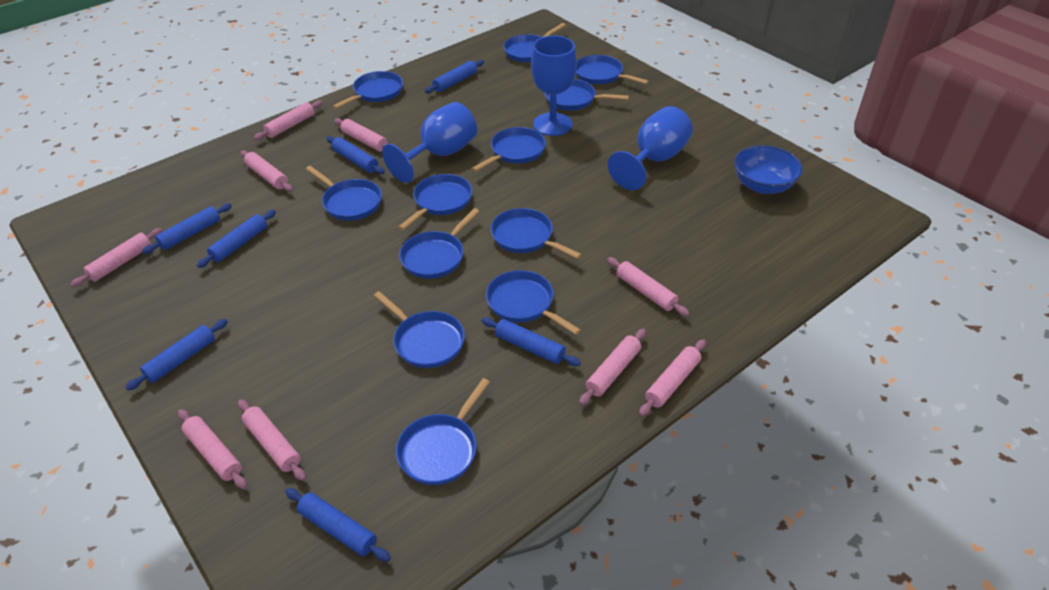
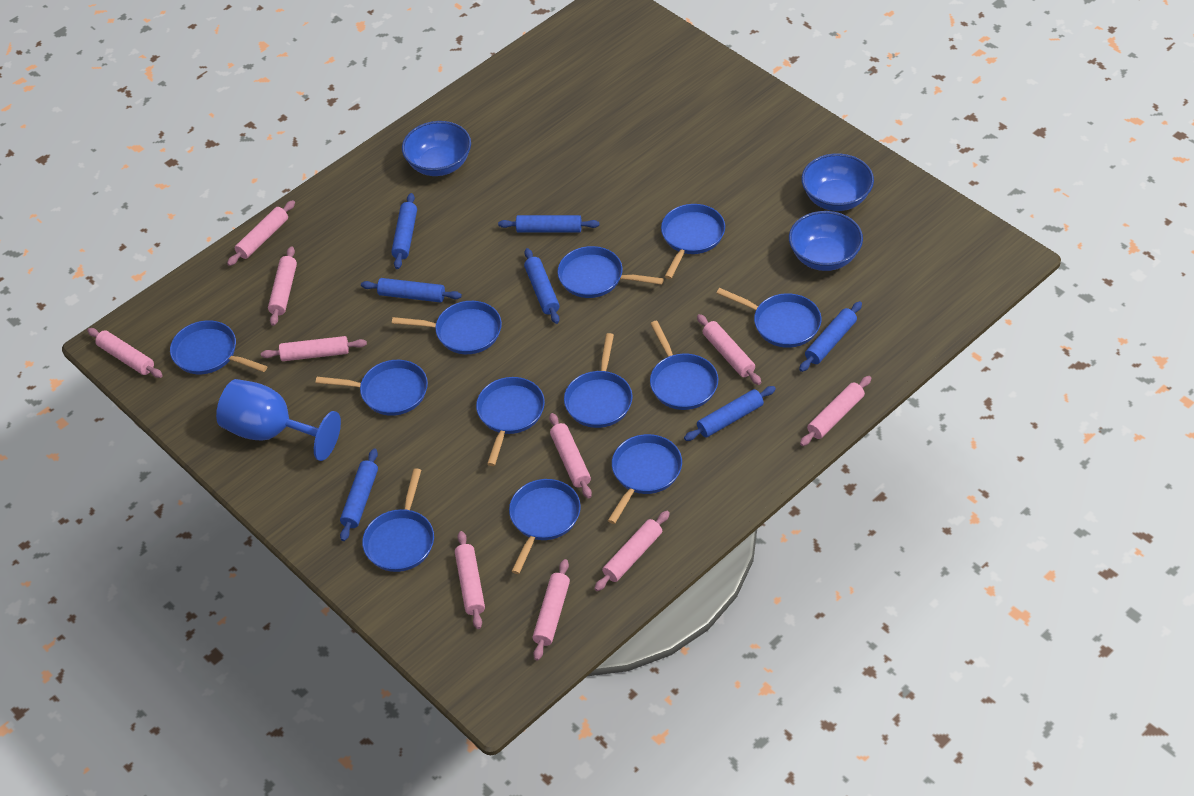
blue bowl: 1 -> 3
blue goblet: 3 -> 1
pink rolling pin: 9 -> 10

